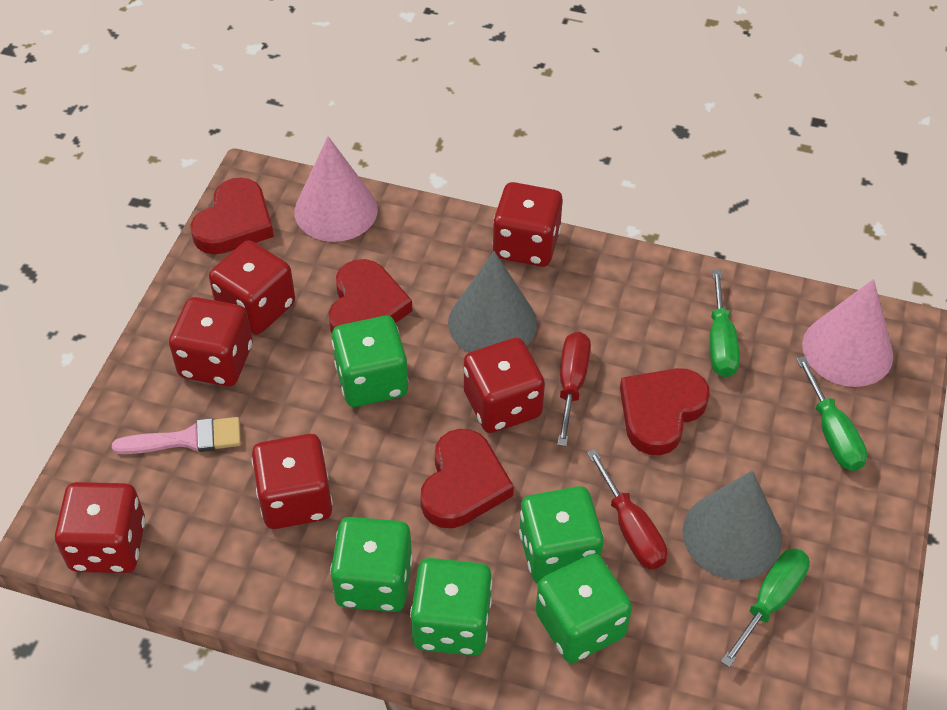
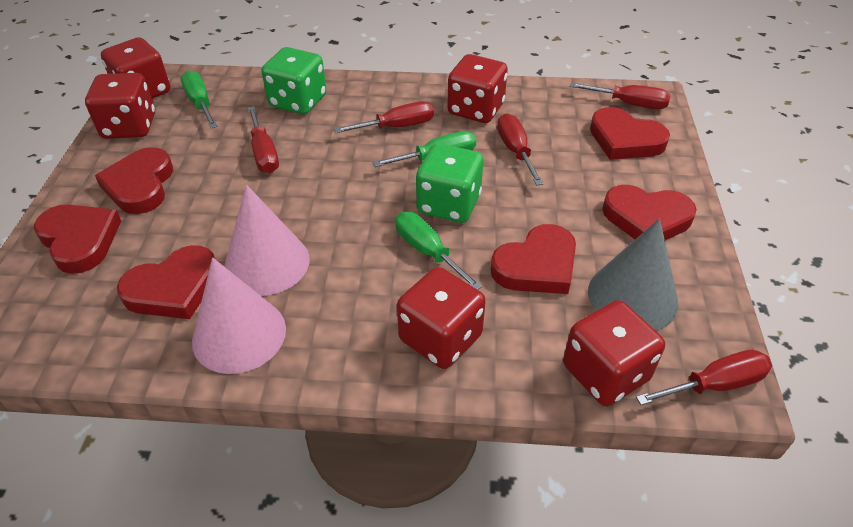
green dice: 5 -> 2
grey cone: 2 -> 1
pink brush: 1 -> 0
red dice: 6 -> 5
red heart: 4 -> 6
red screwdriver: 2 -> 5

